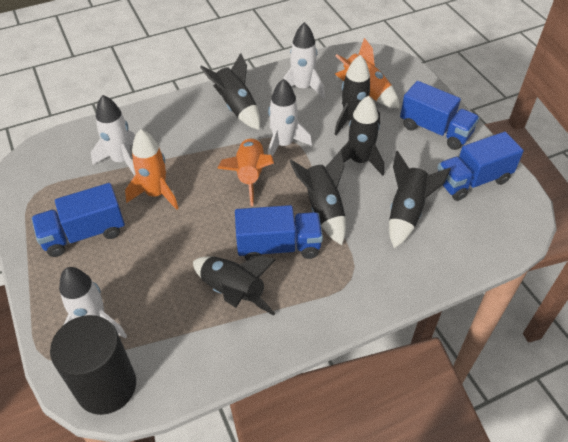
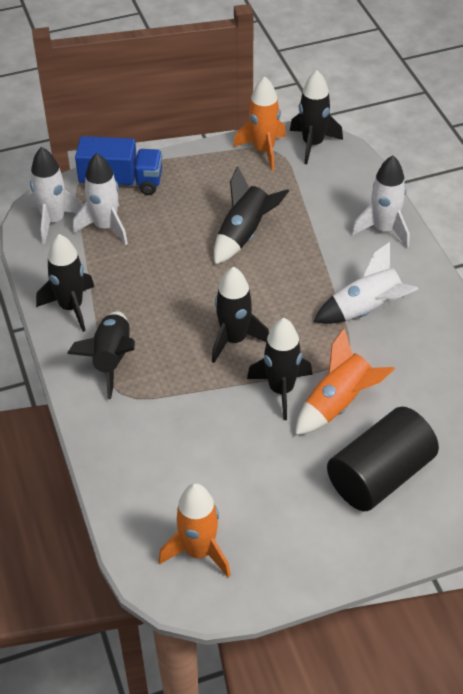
blue truck: 4 -> 1

